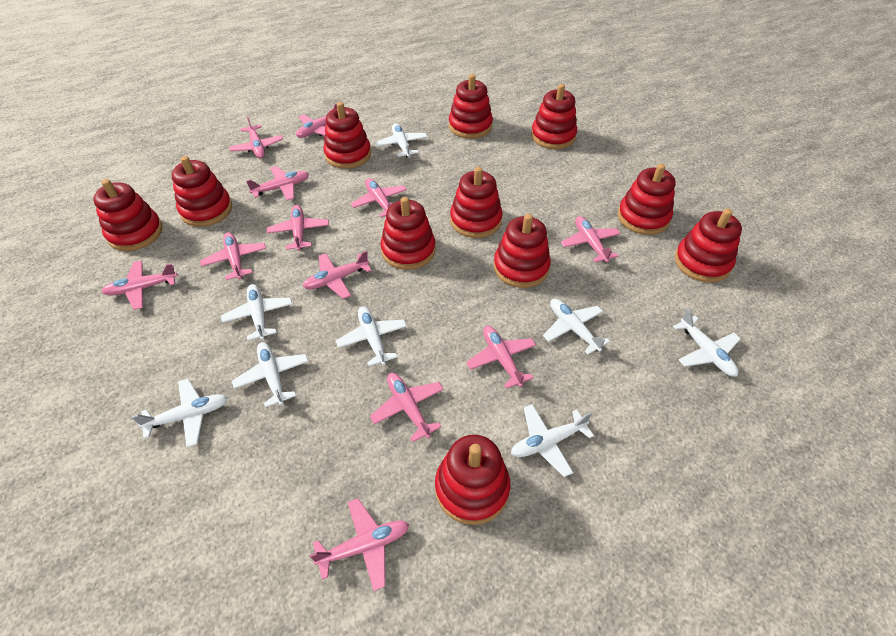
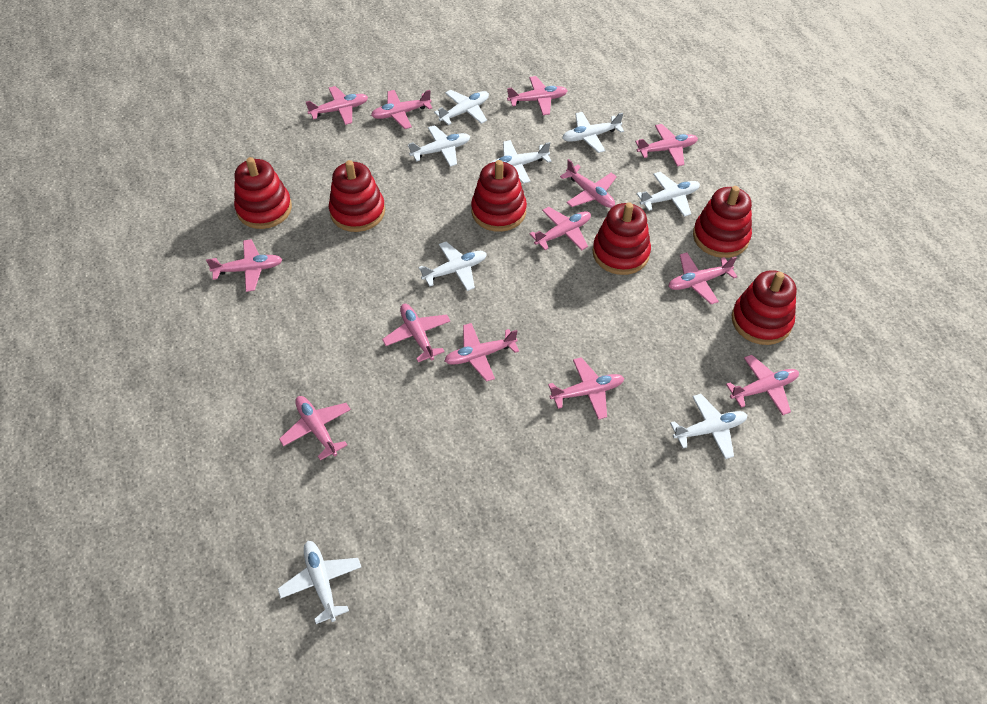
pink plane: 12 -> 13
red stacking toy: 11 -> 6

